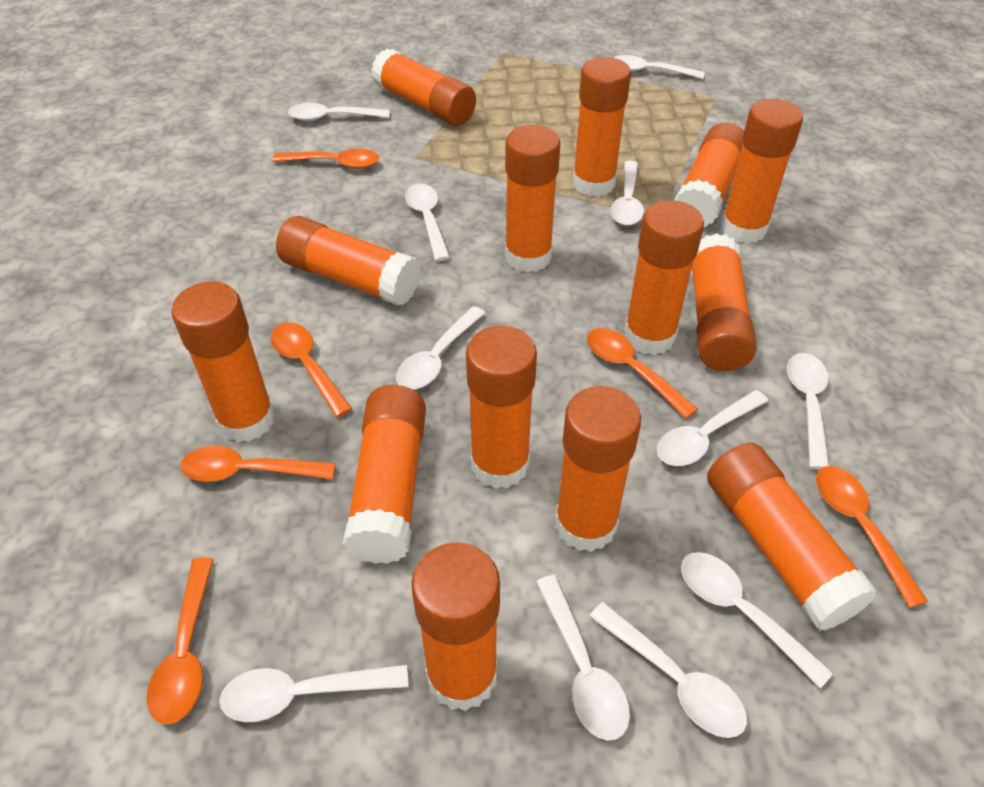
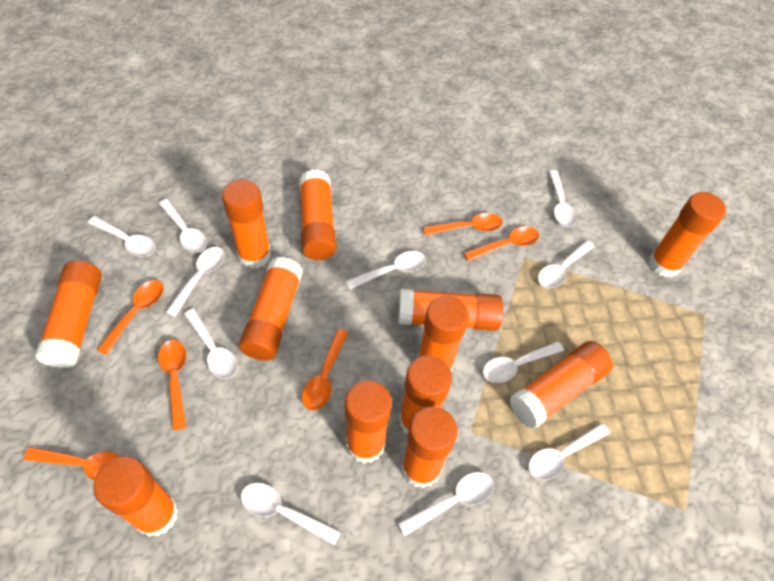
orange glue stick: 14 -> 12

